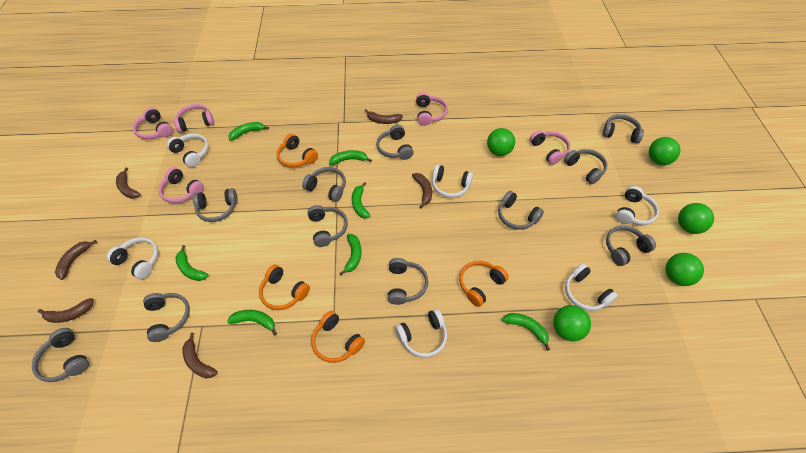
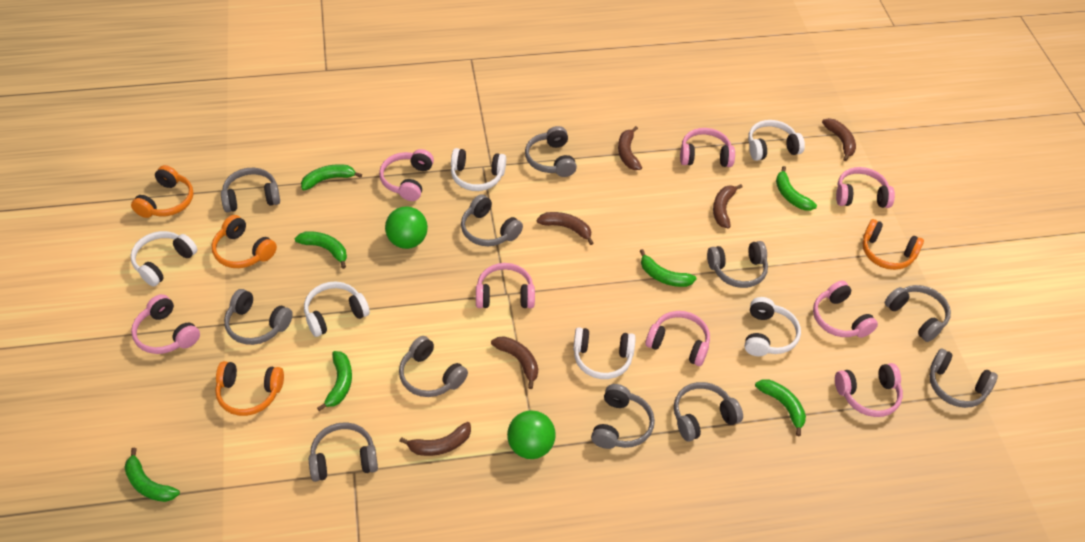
green ball: 5 -> 2
pink headphones: 5 -> 8

